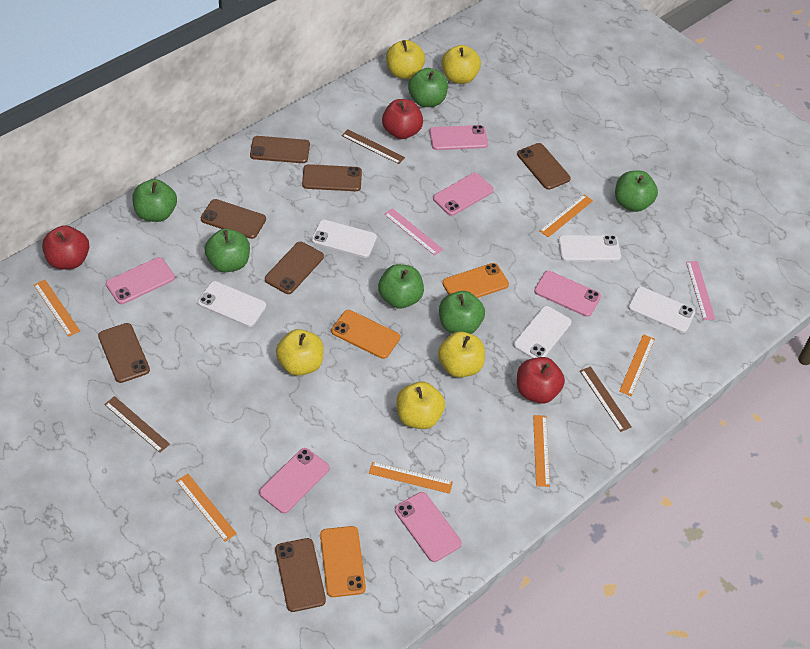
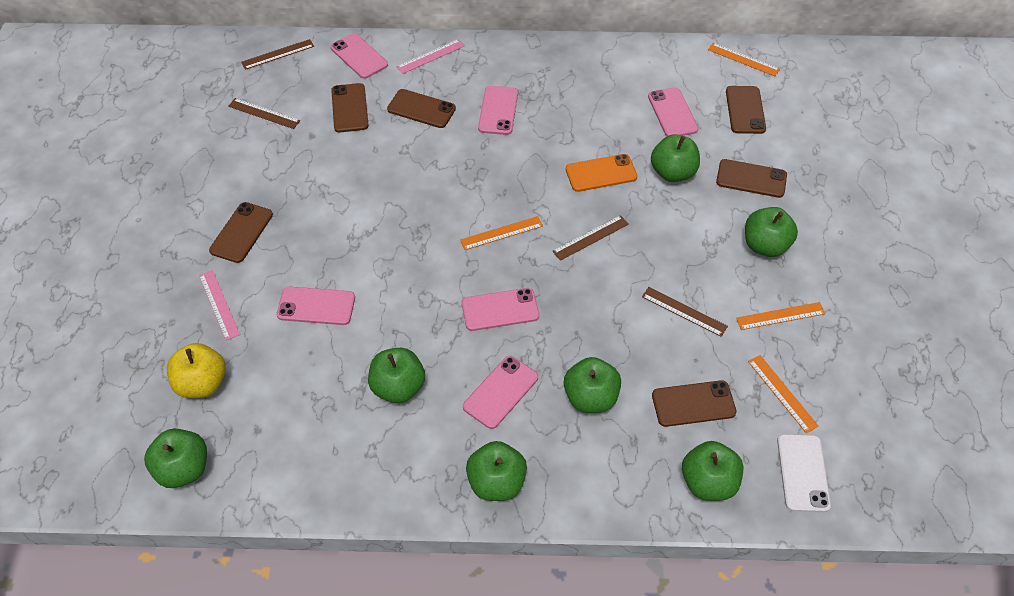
brown phone: 7 -> 6
brown ruler: 3 -> 4
green apple: 6 -> 7
orange phone: 3 -> 1
orange ruler: 6 -> 4
red apple: 3 -> 0
white phone: 5 -> 1
yellow apple: 5 -> 1

